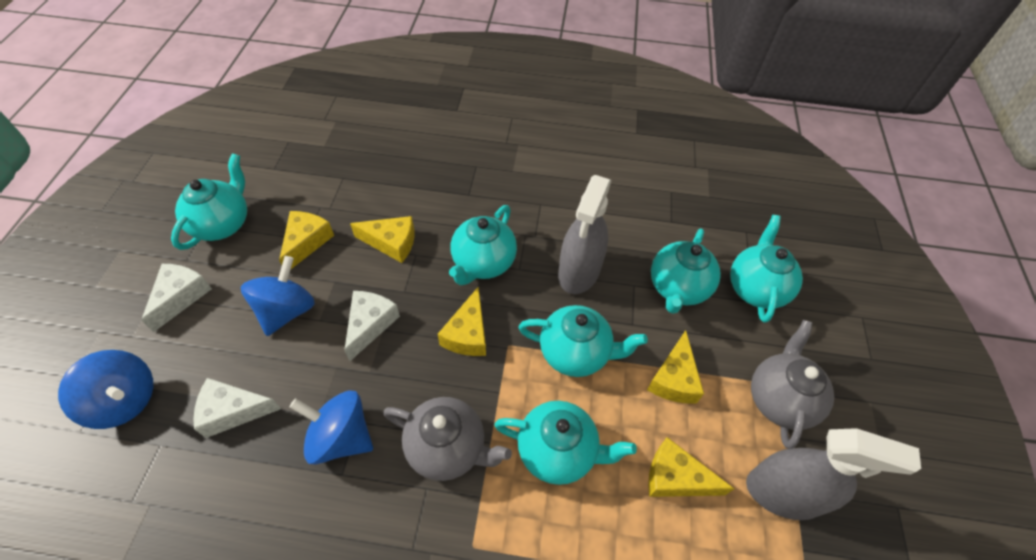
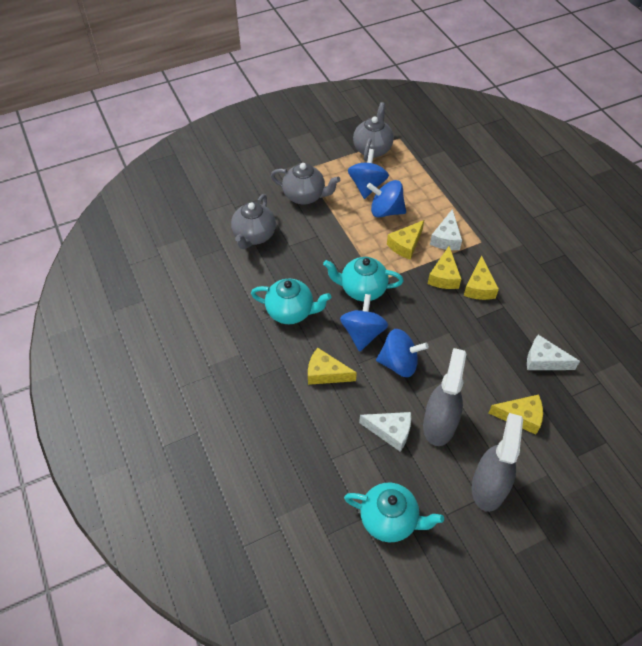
blue spinning top: 3 -> 4
grey teapot: 2 -> 3
turquoise teapot: 6 -> 3

